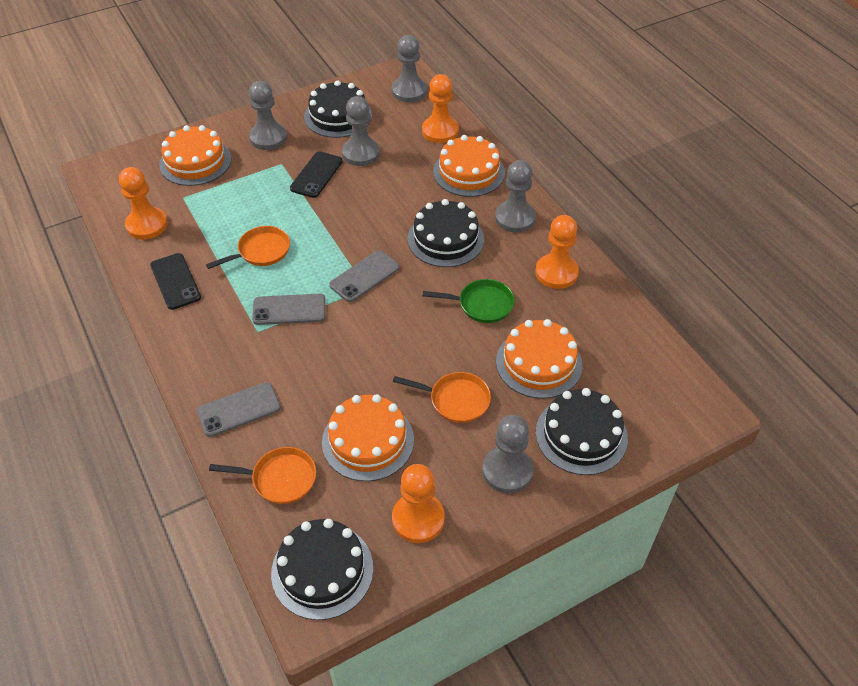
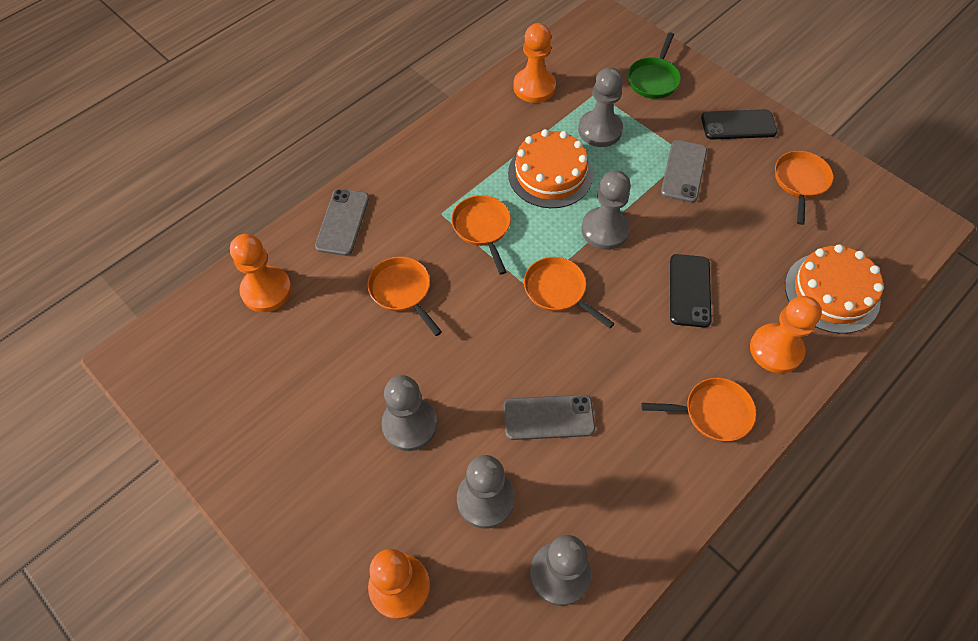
black cake: 4 -> 0
orange cake: 4 -> 2
orange pan: 3 -> 5

